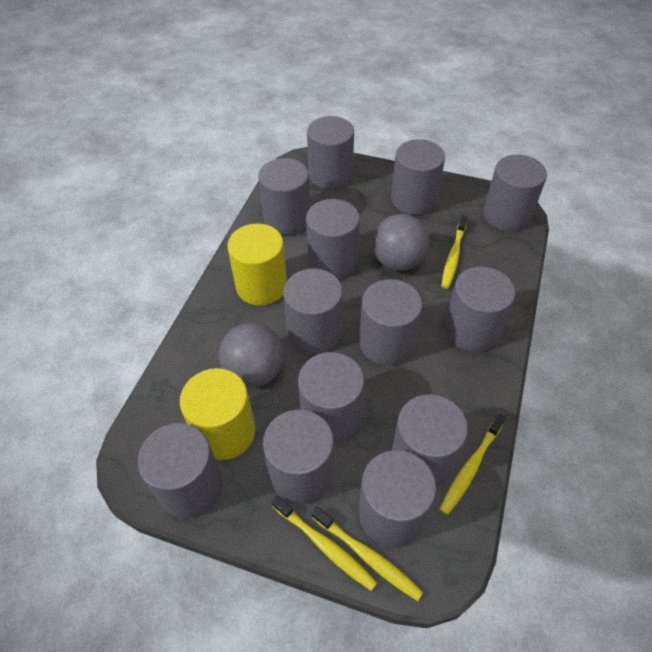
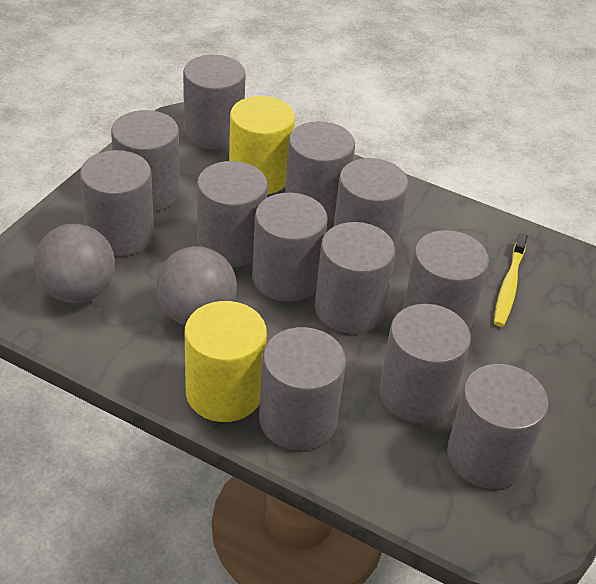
grey cylinder: 13 -> 12
yellow toothbrush: 4 -> 1

